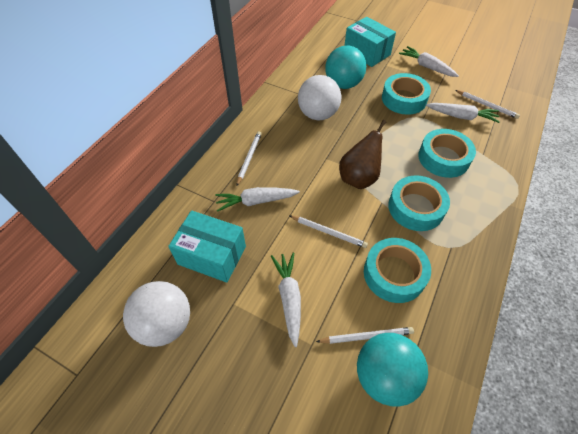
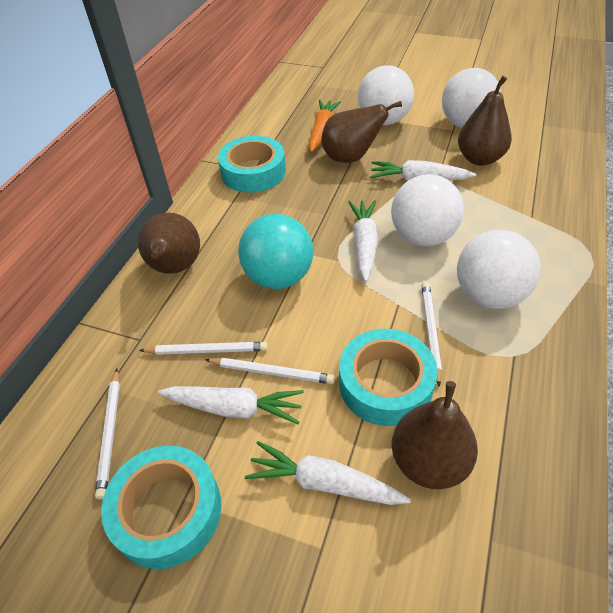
brown pear: 1 -> 4
orange carrot: 0 -> 1
turquoise ball: 2 -> 1
turquoise box: 2 -> 0
turquoise tape: 4 -> 3
white ball: 2 -> 4

